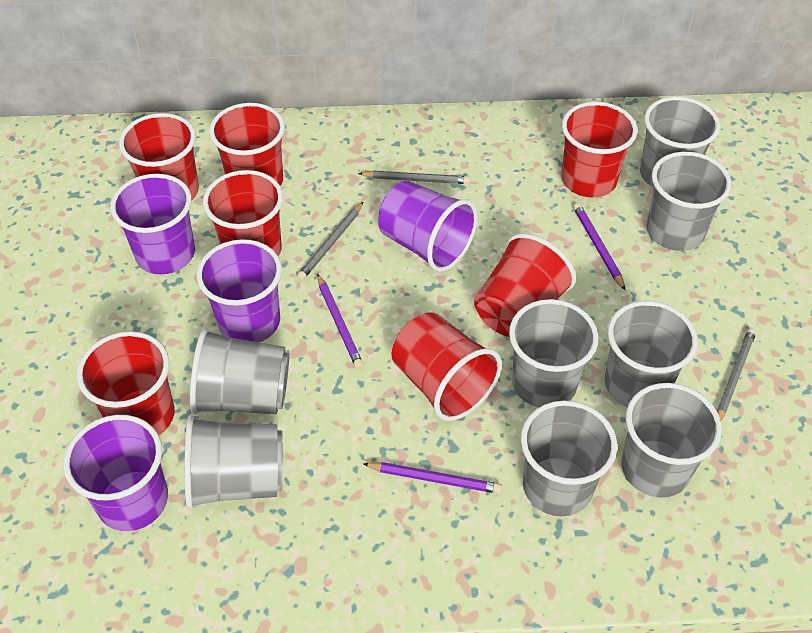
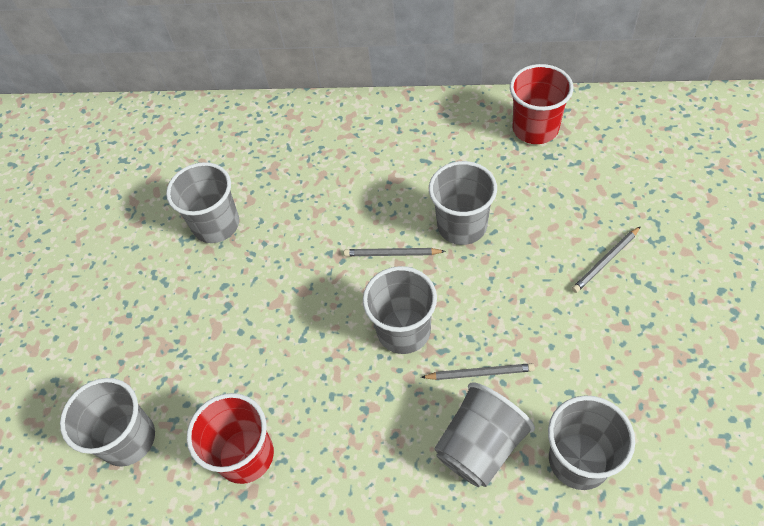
grey cup: 8 -> 6
purple cup: 4 -> 0
purple pencil: 3 -> 0
red cup: 7 -> 2

